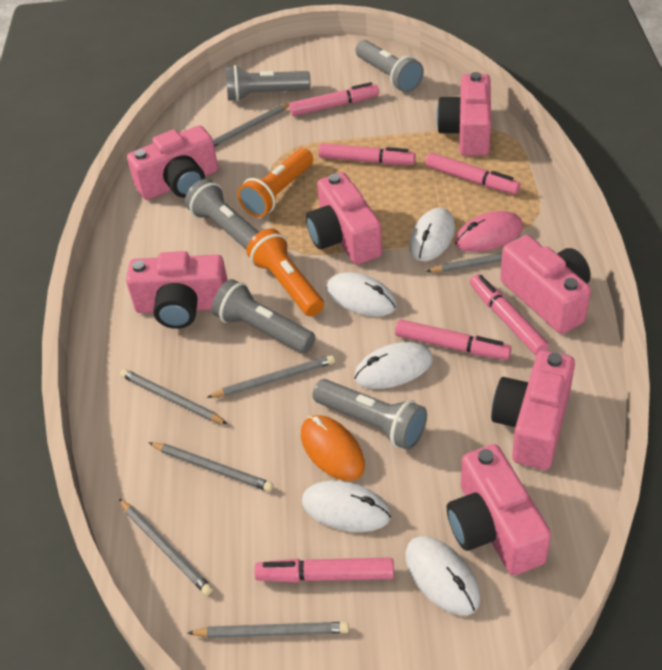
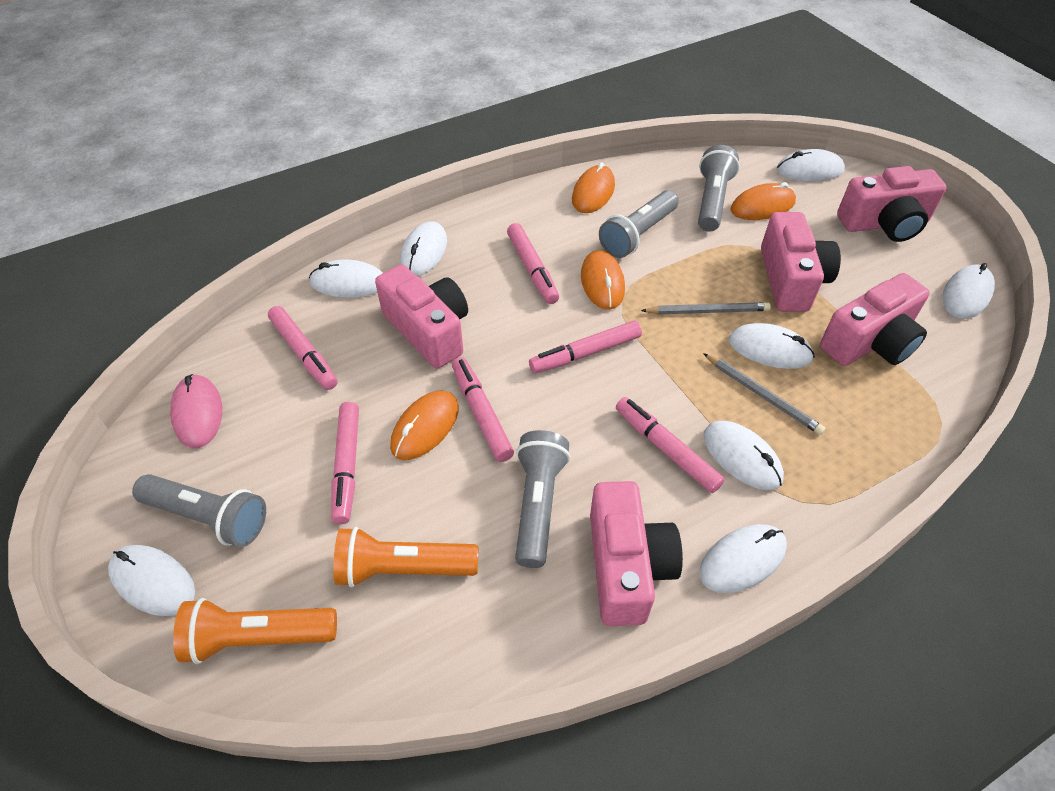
grey flashlight: 5 -> 4
grey pencil: 7 -> 2
orange mouse: 1 -> 4
pink camera: 7 -> 5
white mouse: 5 -> 8

